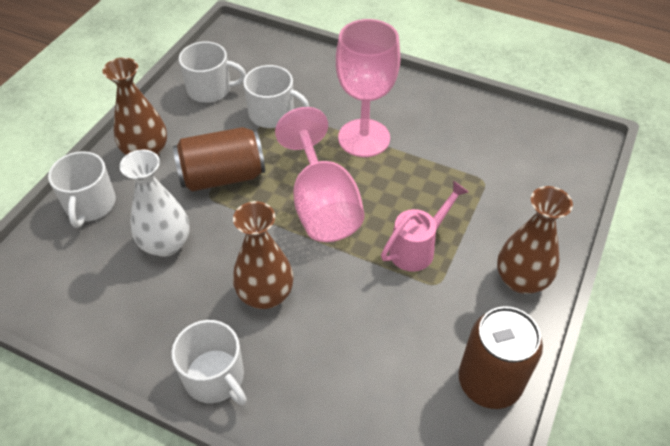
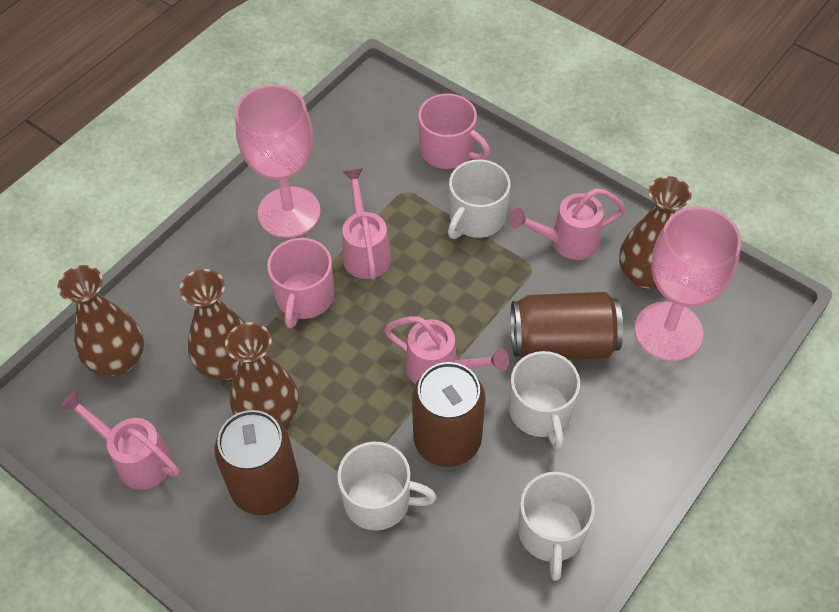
brown can: 2 -> 3
brown vase: 3 -> 4
pink mug: 0 -> 2
pink watering can: 1 -> 4
white vase: 1 -> 0

